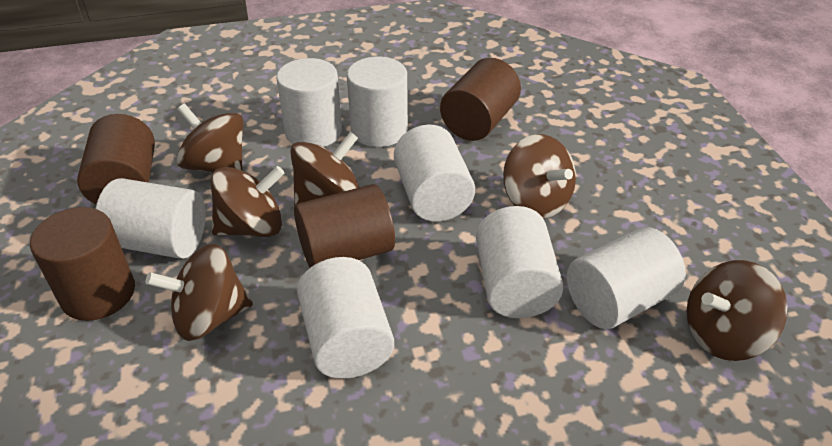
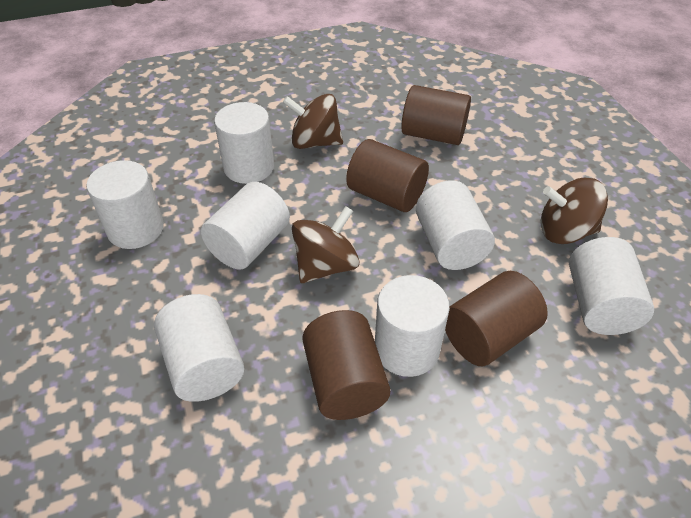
brown spinning top: 6 -> 3

